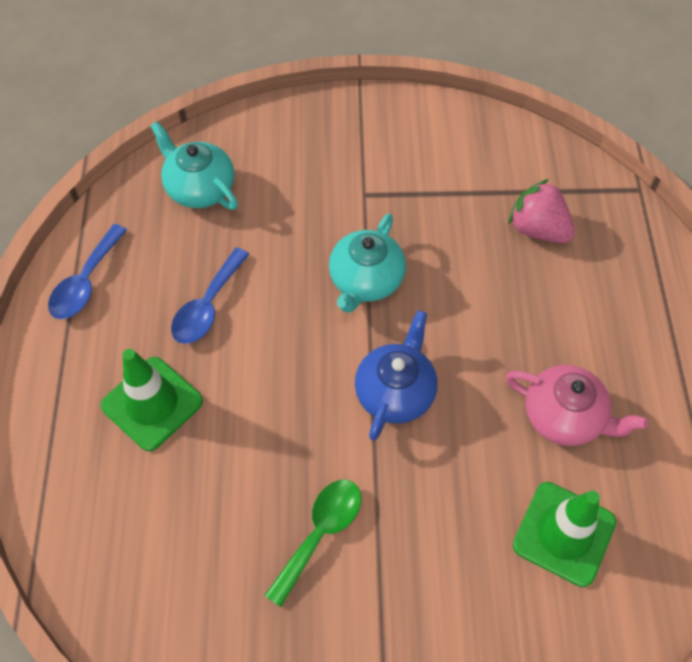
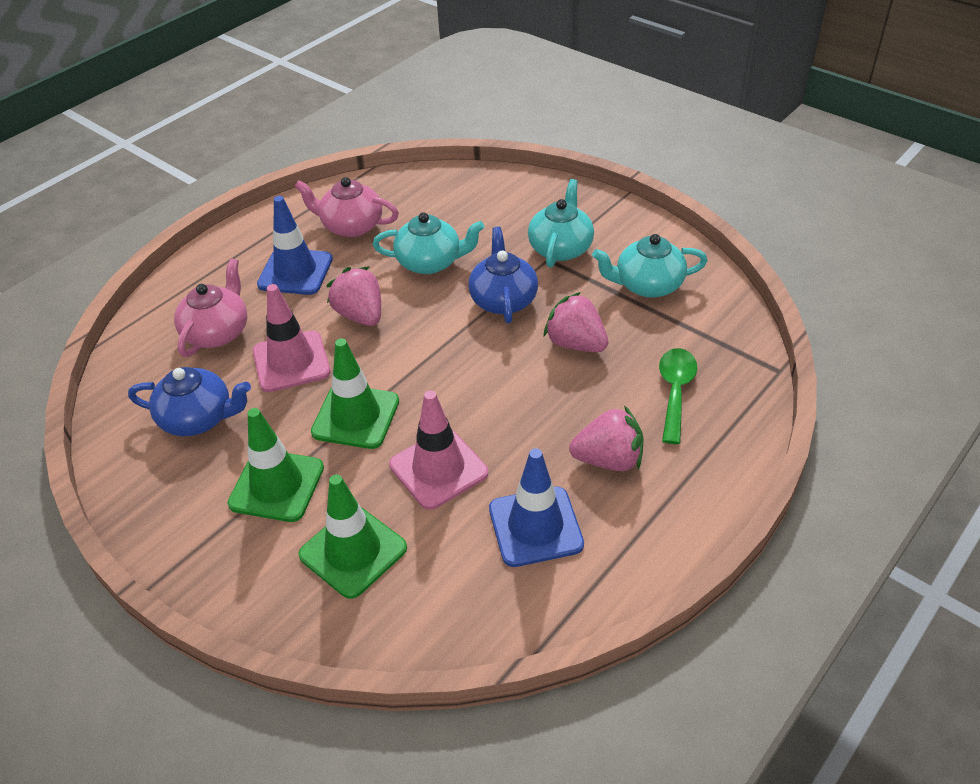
blue spoon: 2 -> 0
blue teapot: 1 -> 2
blue traffic cone: 0 -> 2
green traffic cone: 2 -> 3
pink strawberry: 1 -> 3
pink teapot: 1 -> 2
pink traffic cone: 0 -> 2
turquoise teapot: 2 -> 3

